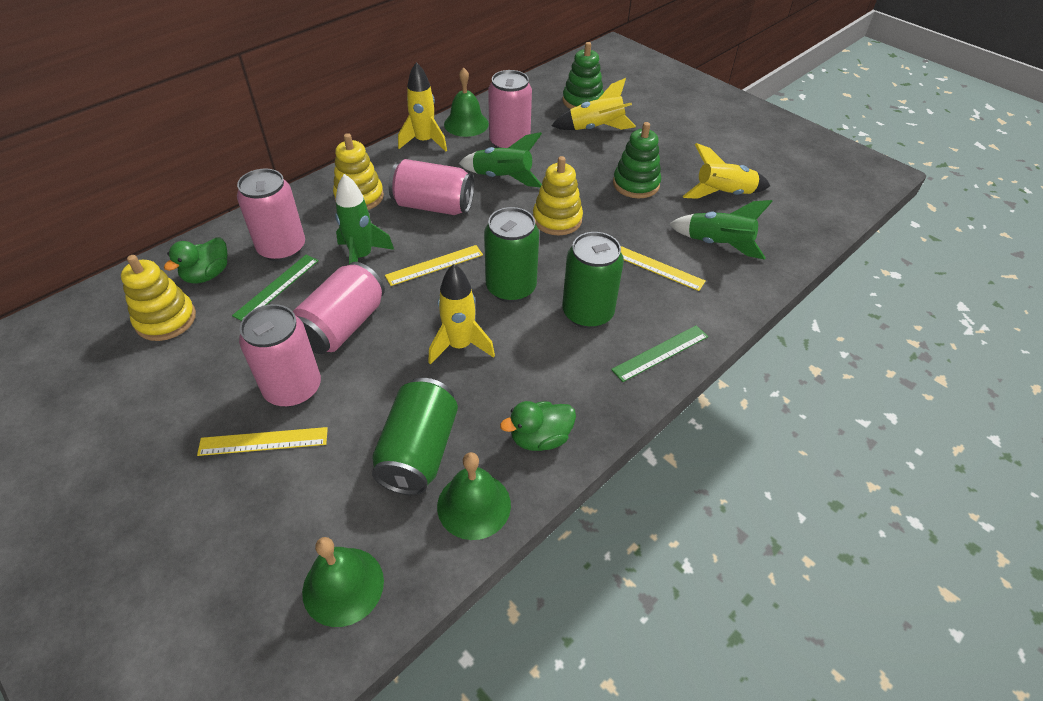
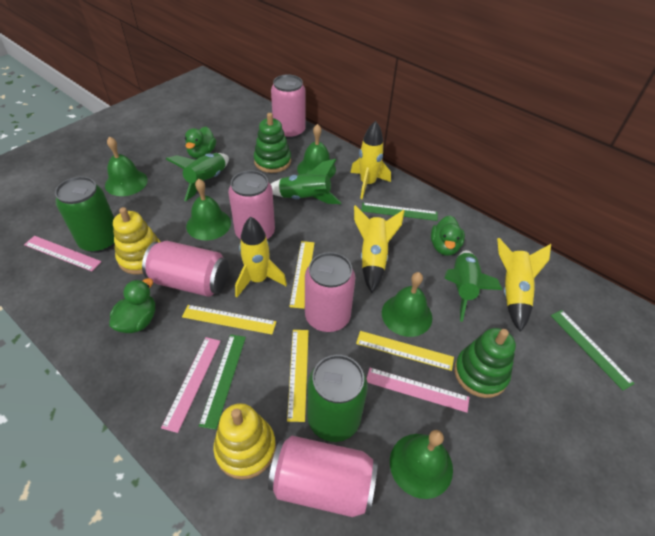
green bell: 3 -> 5
green can: 3 -> 2
green duck: 2 -> 3
green ruler: 2 -> 3
pink ruler: 0 -> 3
yellow ruler: 3 -> 4
yellow stacking toy: 3 -> 2

